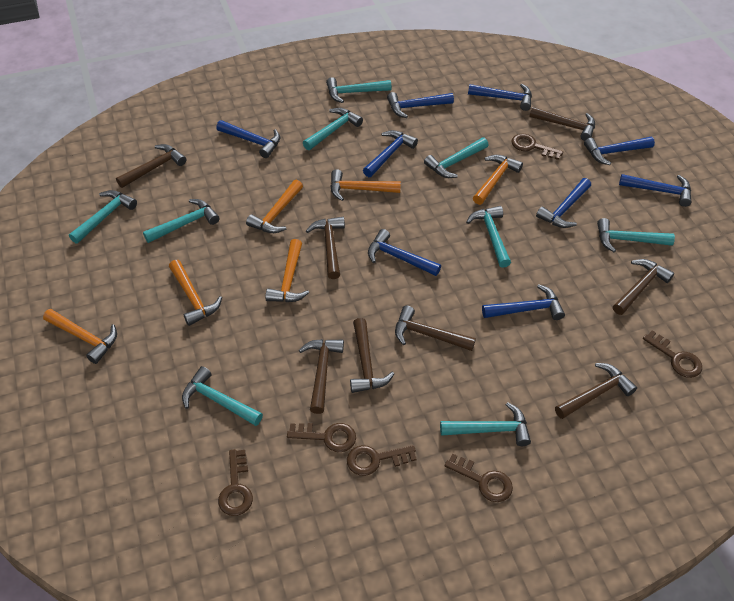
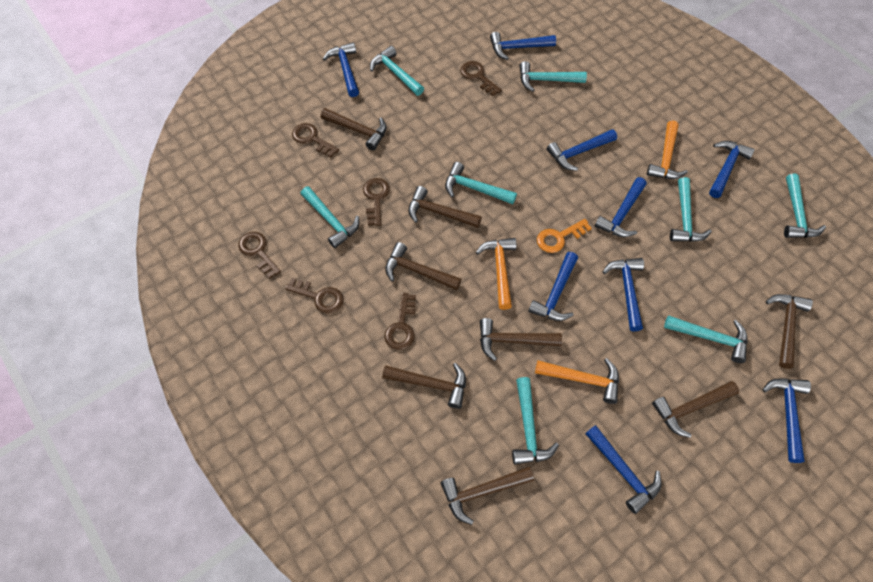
orange hammer: 6 -> 3
orange key: 0 -> 1
turquoise hammer: 9 -> 8

